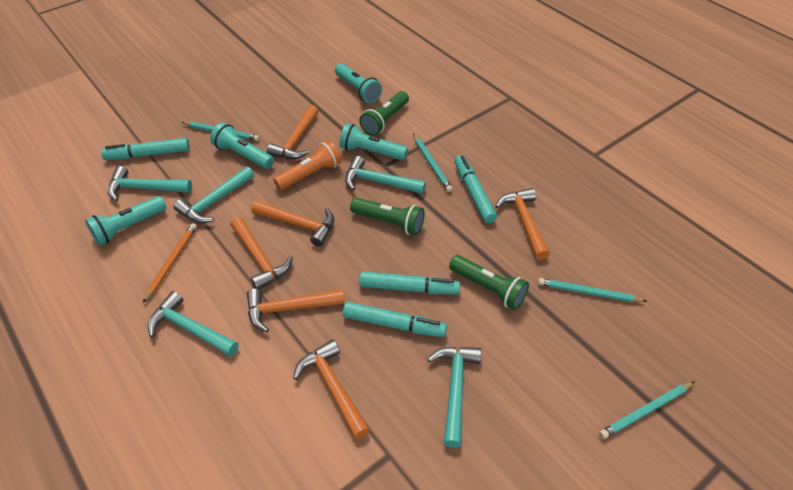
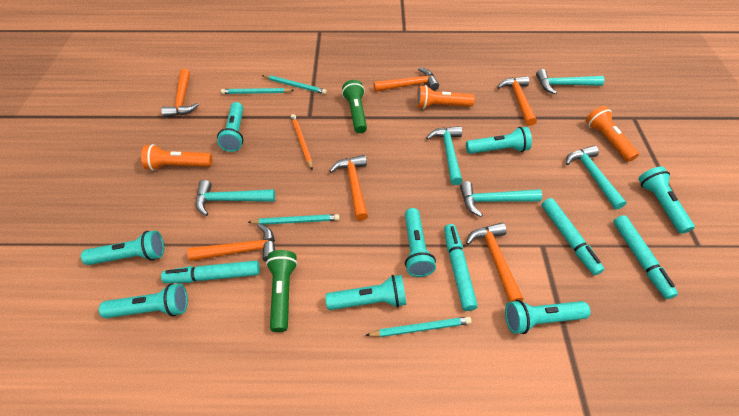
green flashlight: 3 -> 2
orange flashlight: 1 -> 3
turquoise flashlight: 4 -> 8

